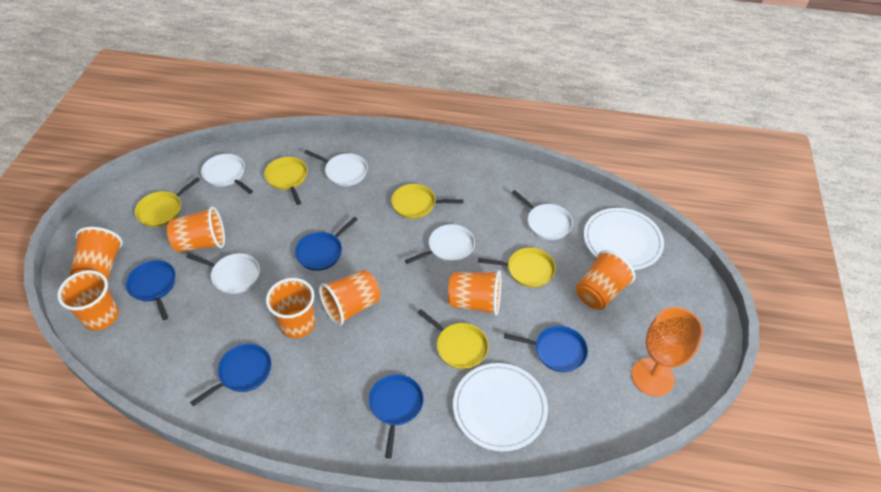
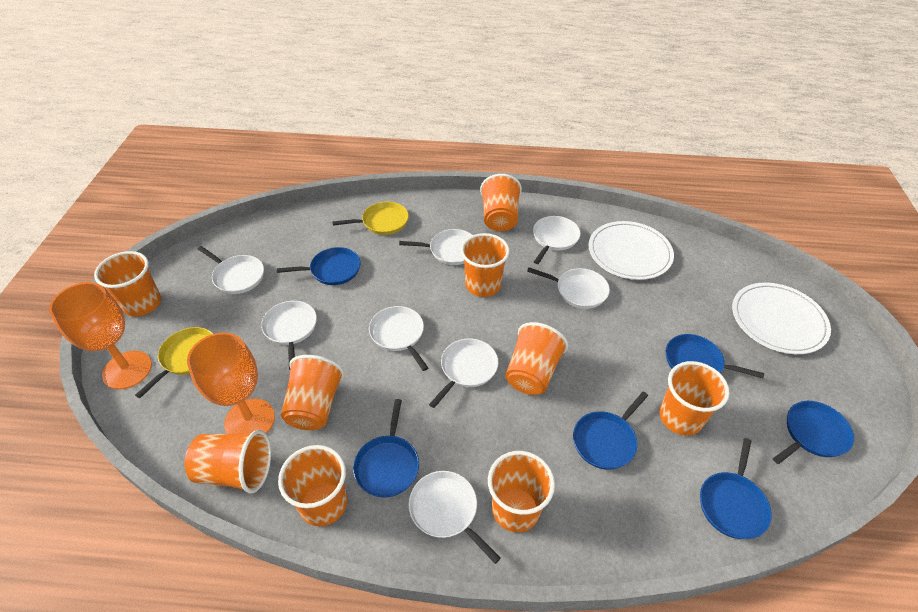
blue pan: 5 -> 6
orange cup: 7 -> 9
orange goblet: 1 -> 2
white pan: 5 -> 8
yellow pan: 5 -> 2

